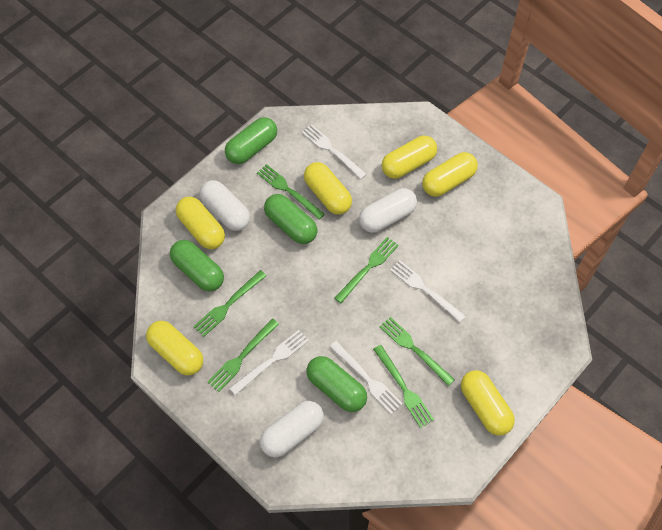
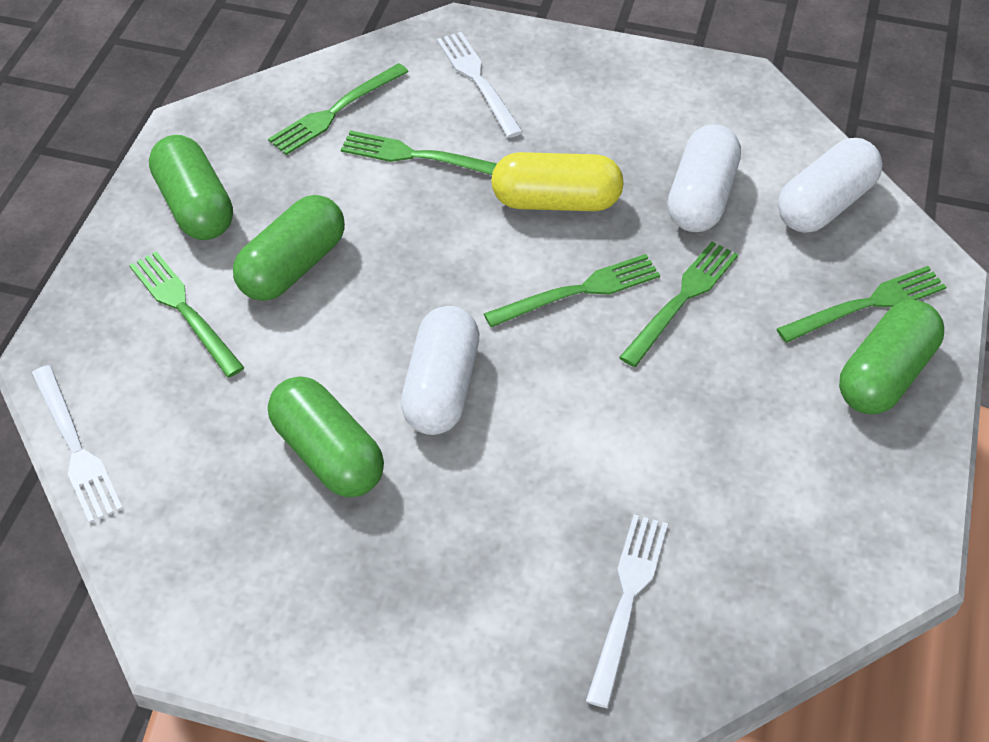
white fork: 4 -> 3
yellow capsule: 6 -> 1

